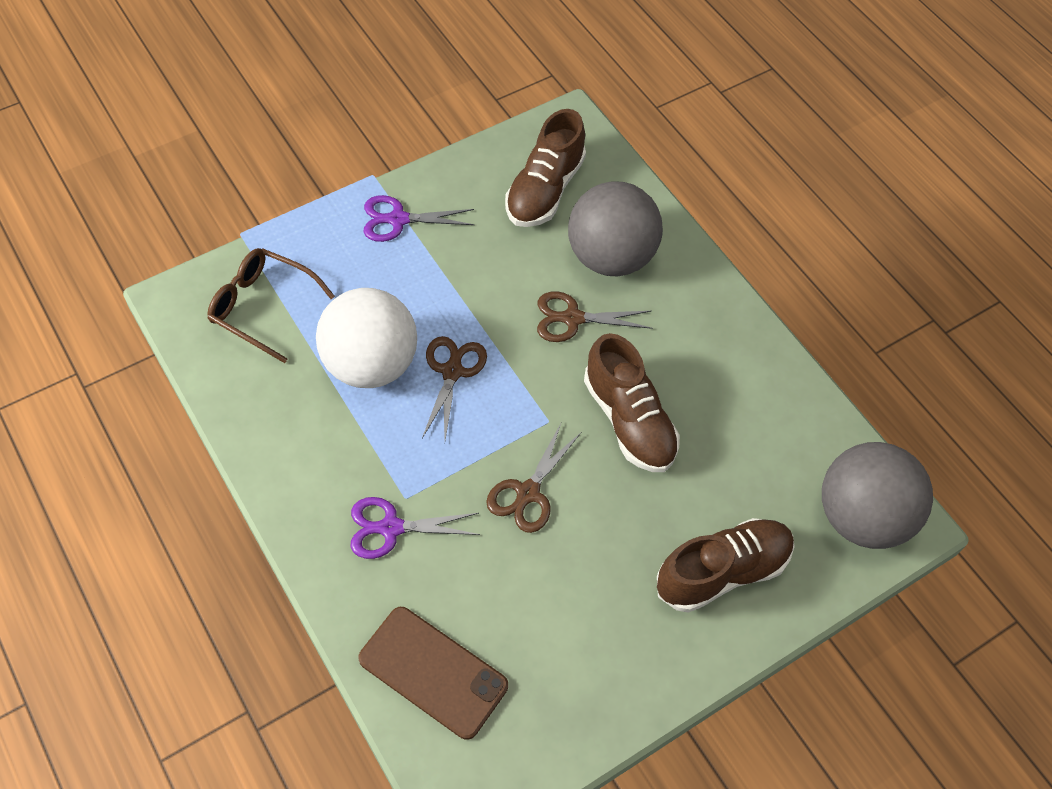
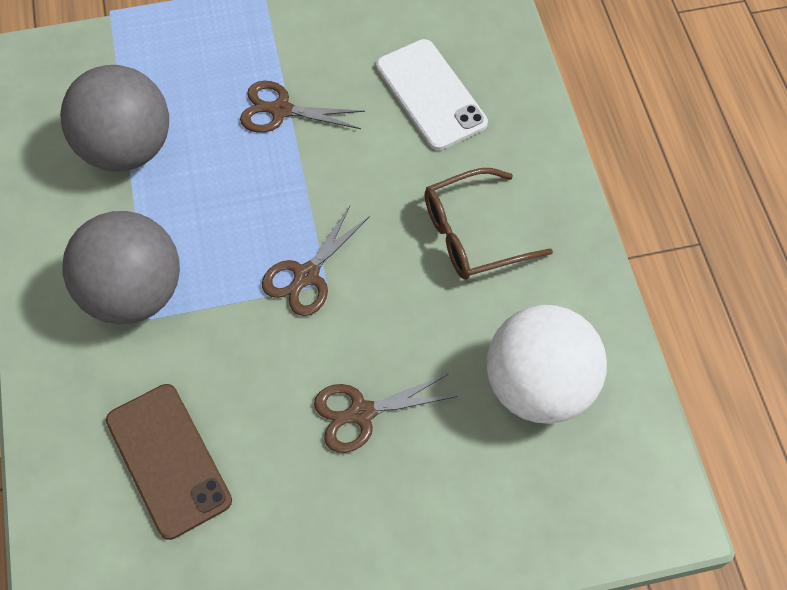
brown shoe: 3 -> 0
purple scissors: 2 -> 0
white phone: 0 -> 1

